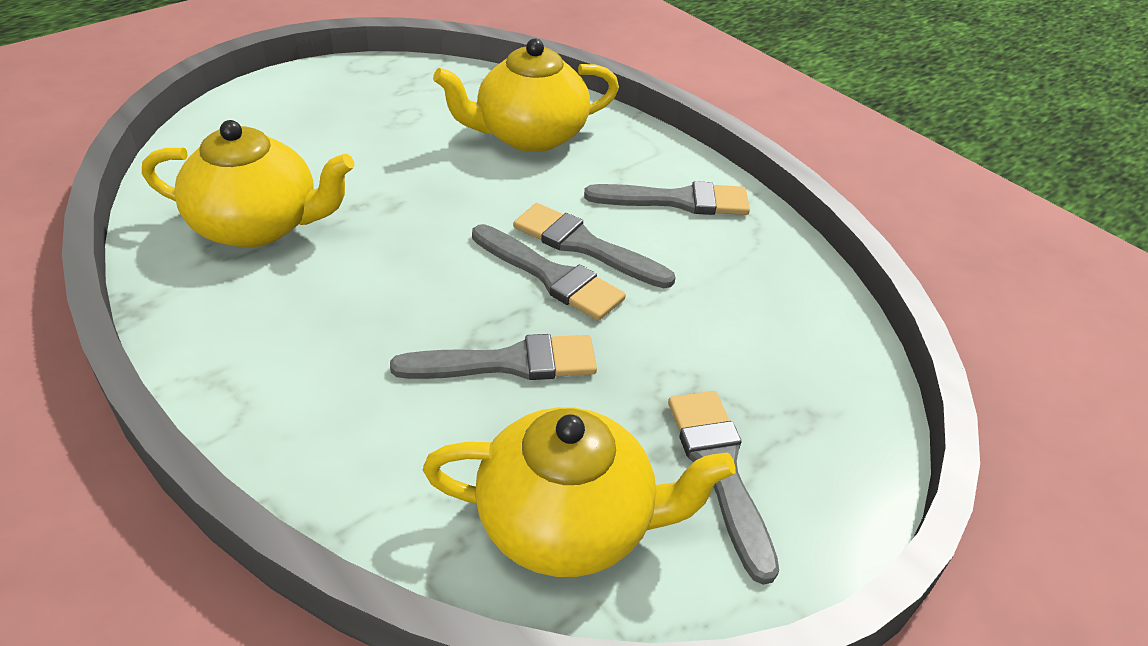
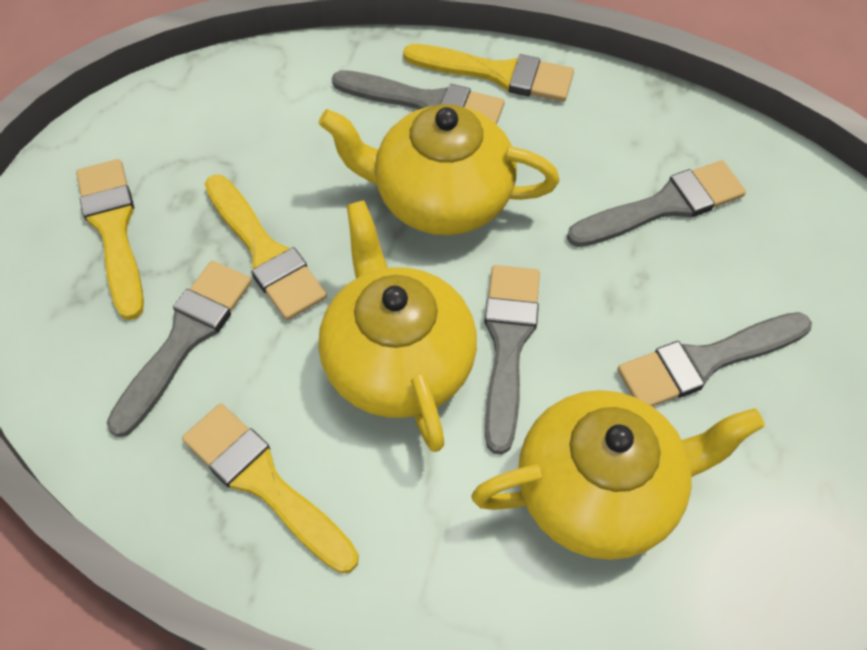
yellow brush: 0 -> 4

